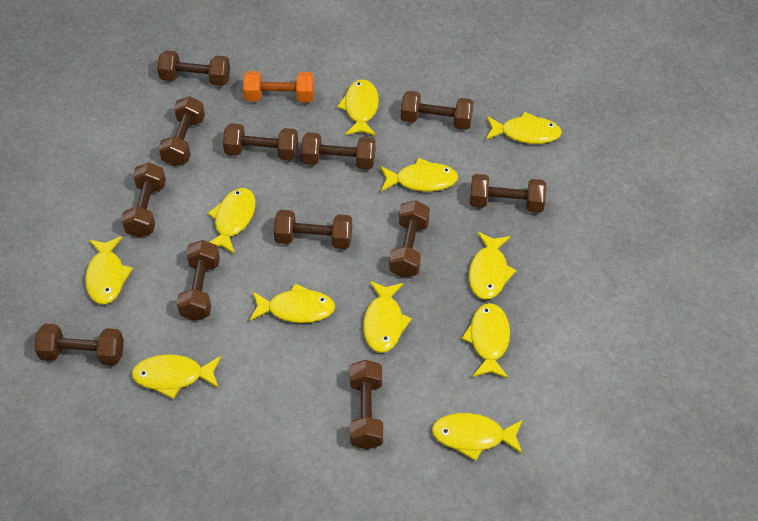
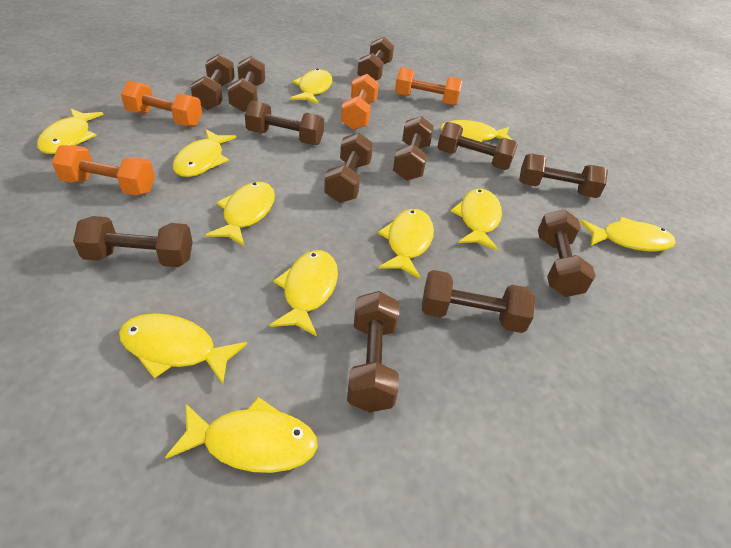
orange dumbbell: 1 -> 4

